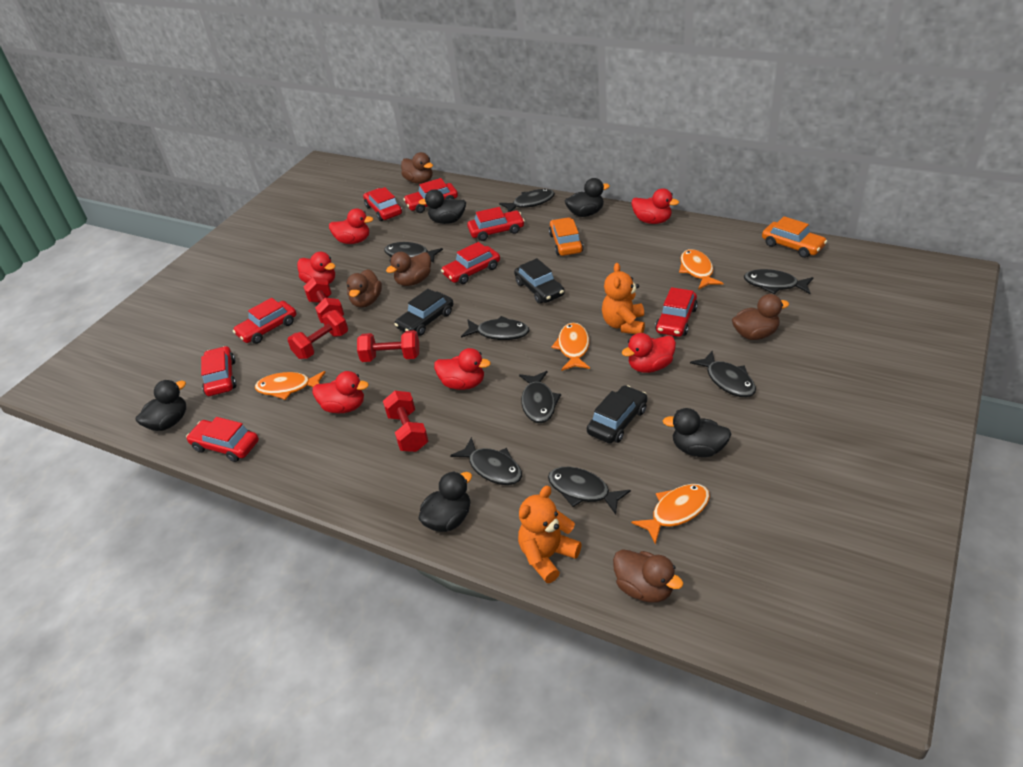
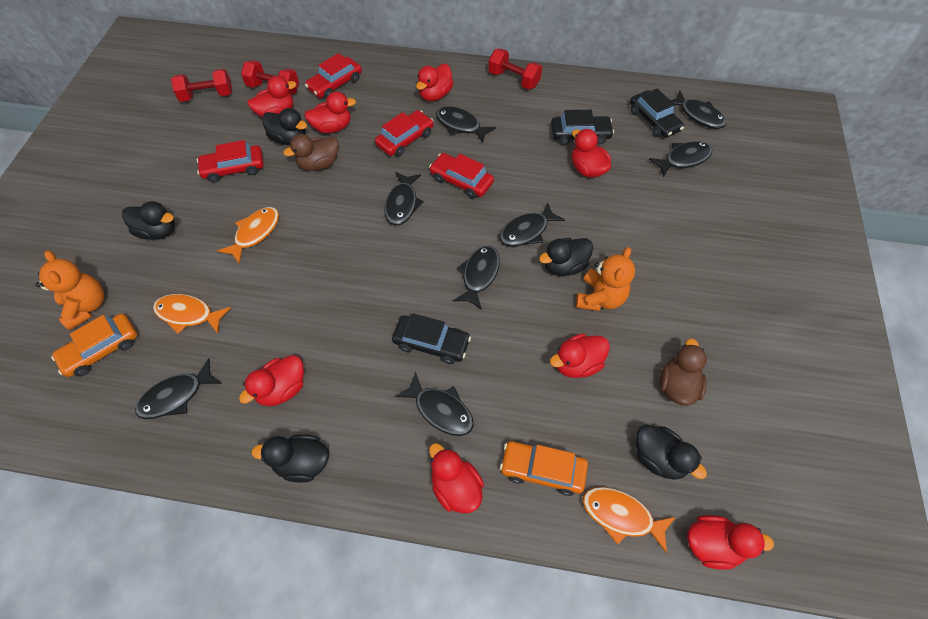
brown duck: 5 -> 2
orange fish: 4 -> 3
red car: 8 -> 4
red duck: 6 -> 8
red dumbbell: 4 -> 3

